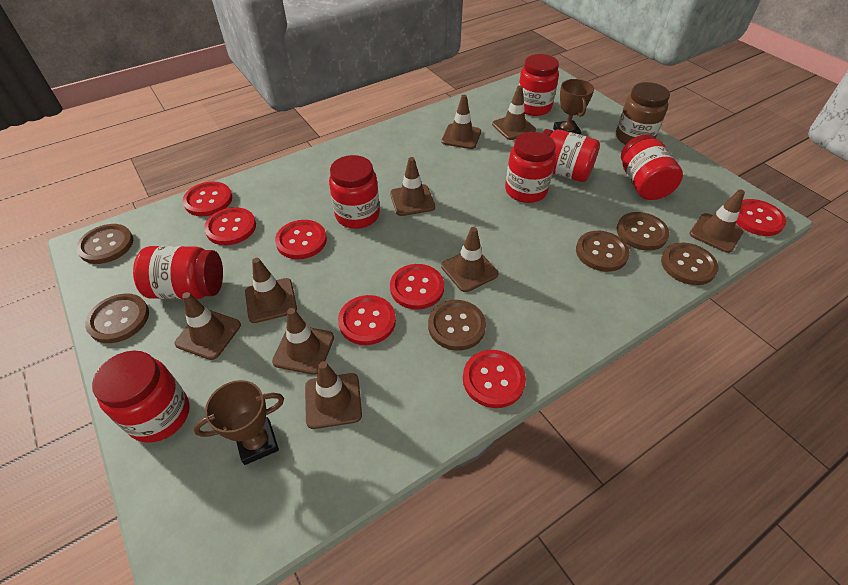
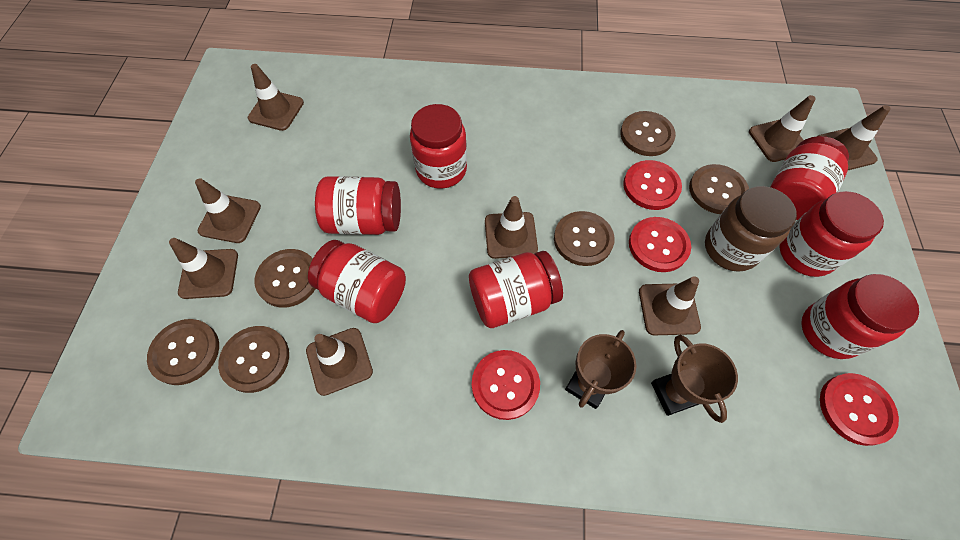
brown traffic cone: 9 -> 8
red button: 7 -> 4

